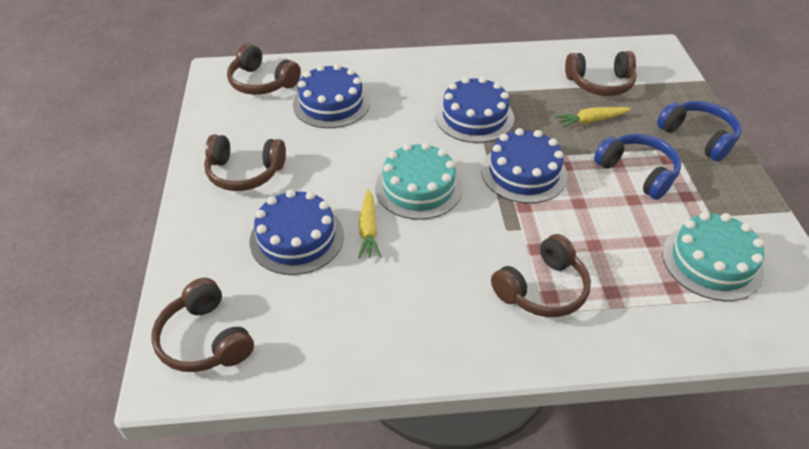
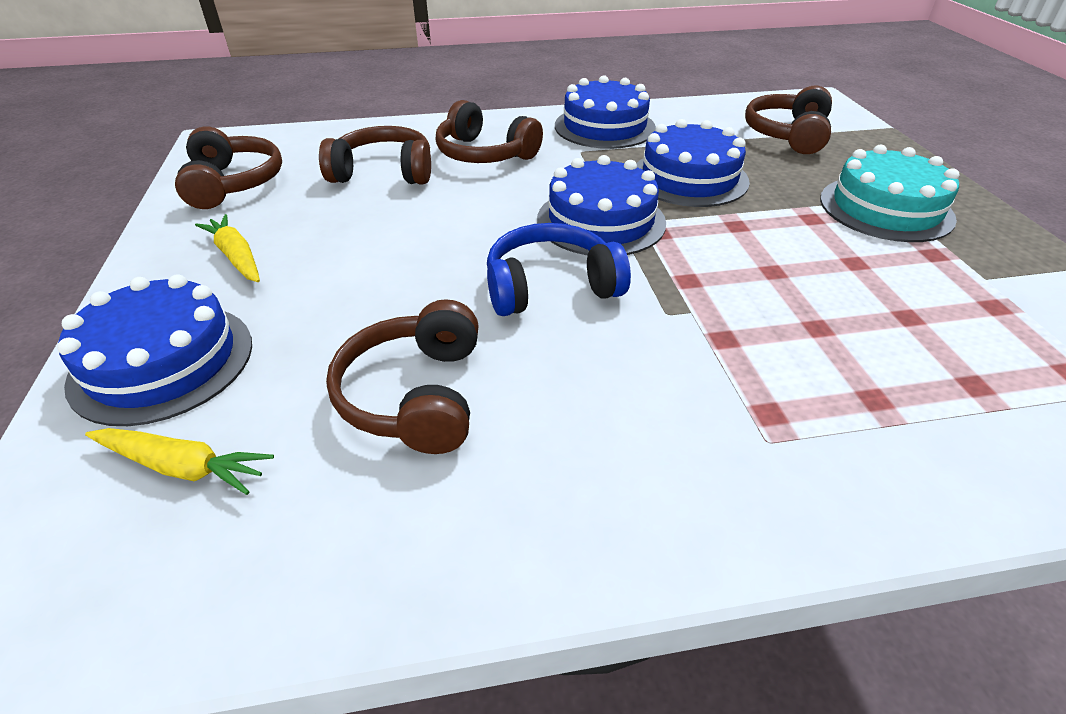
blue headphones: 2 -> 1
turquoise cake: 2 -> 1

